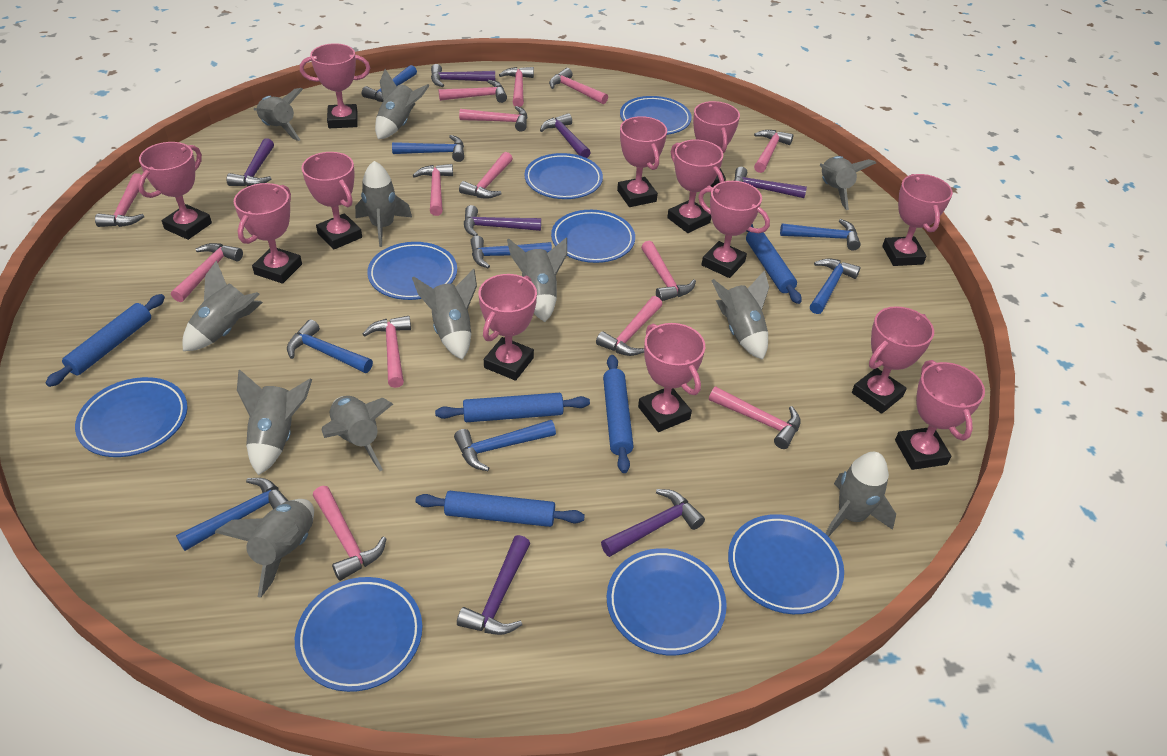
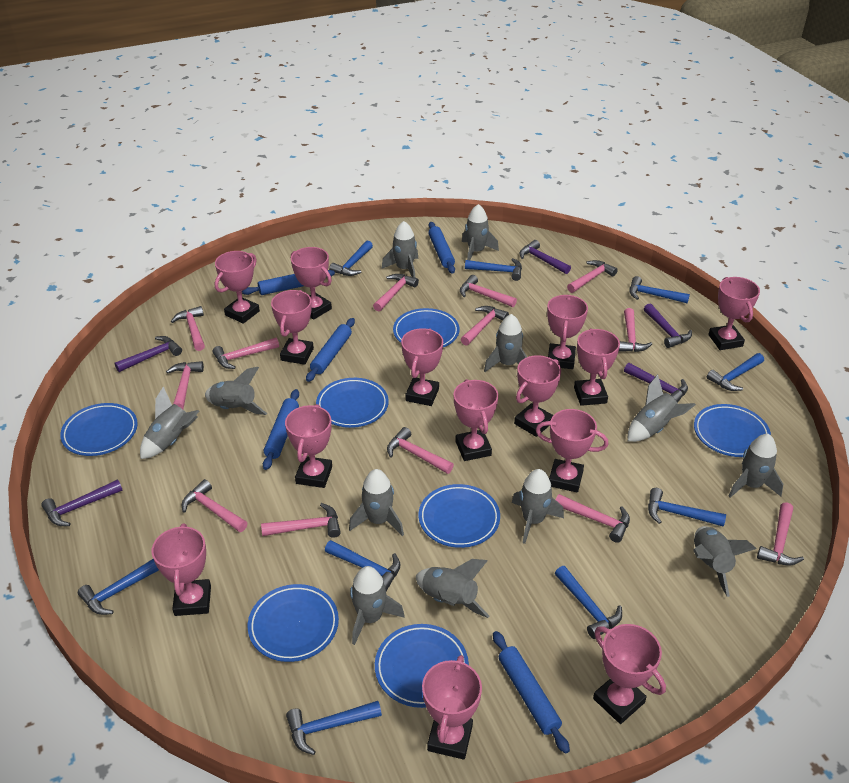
blue hammer: 8 -> 9
blue plate: 8 -> 7
pink hammer: 14 -> 13
pink trophy: 13 -> 14
purple hammer: 7 -> 5

